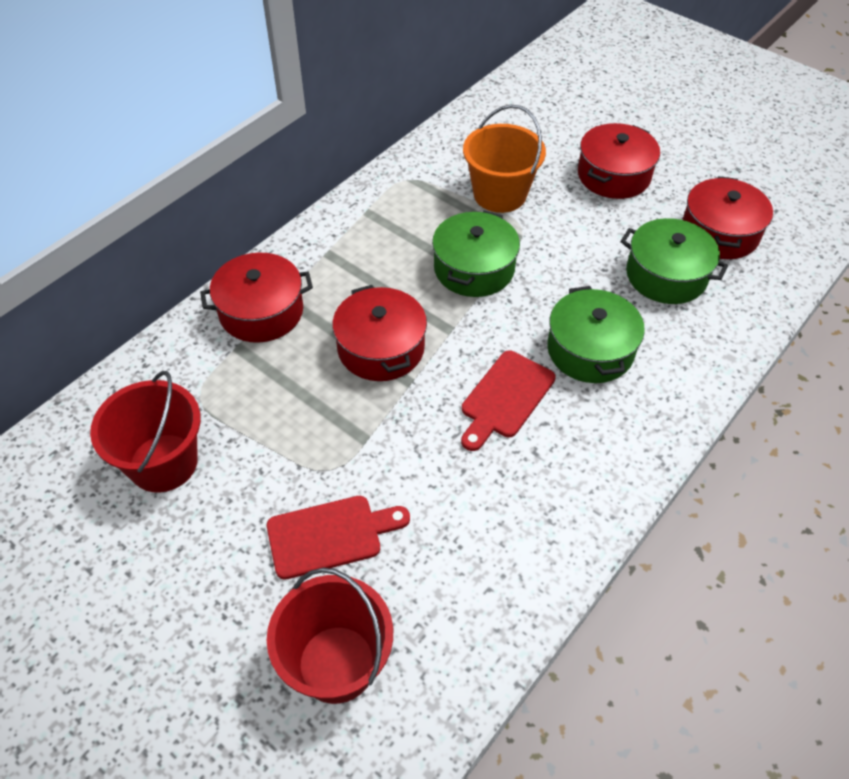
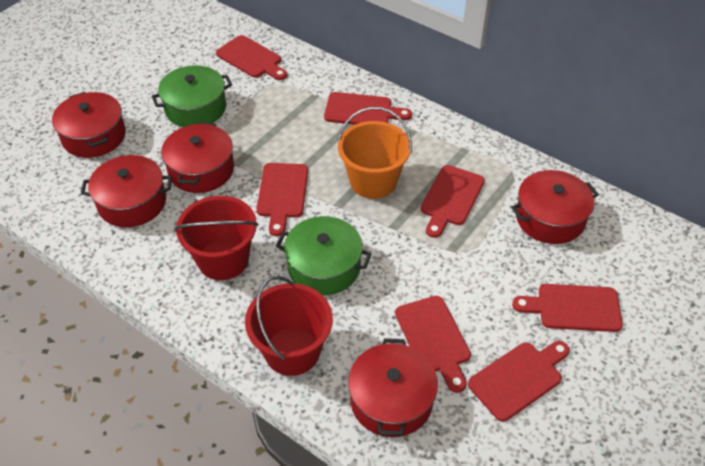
green pot: 3 -> 2
red cutting board: 2 -> 7
red pot: 4 -> 5

